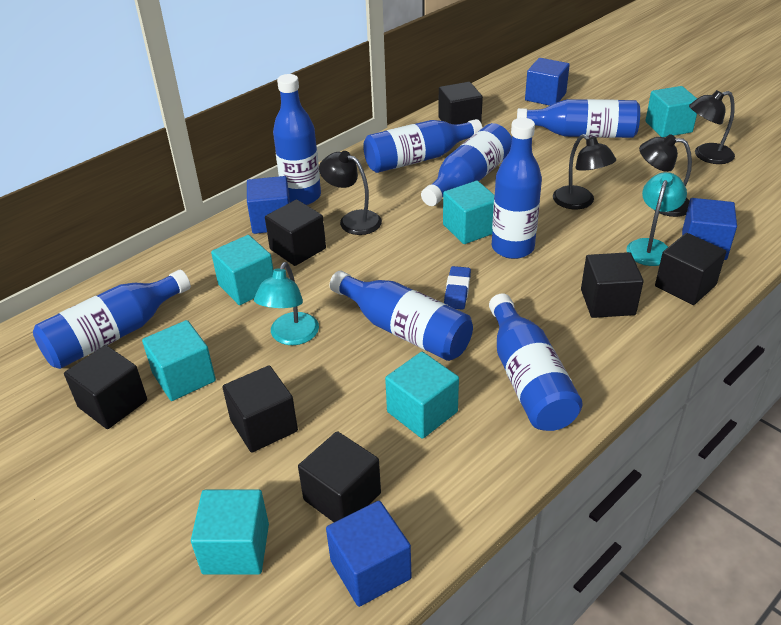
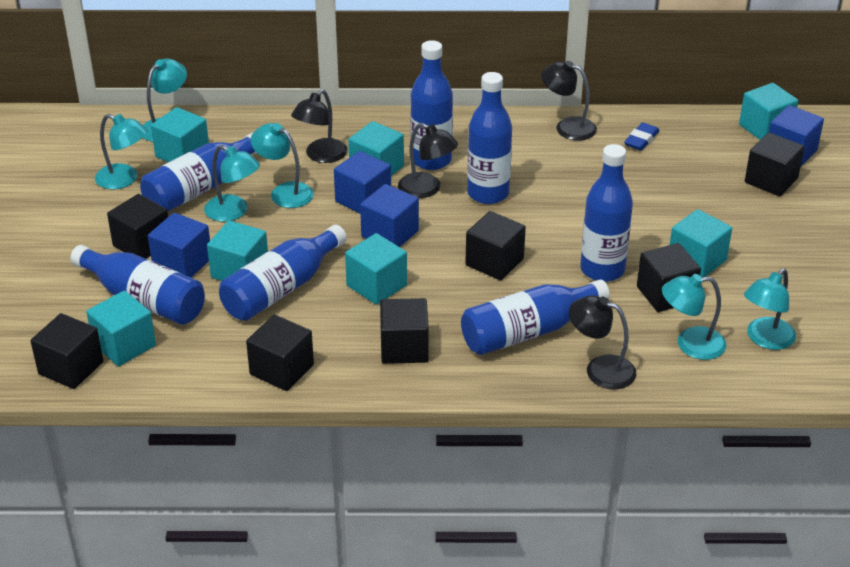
blue bottle: 8 -> 7
turquoise cube: 6 -> 7
turquoise lamp: 2 -> 6

